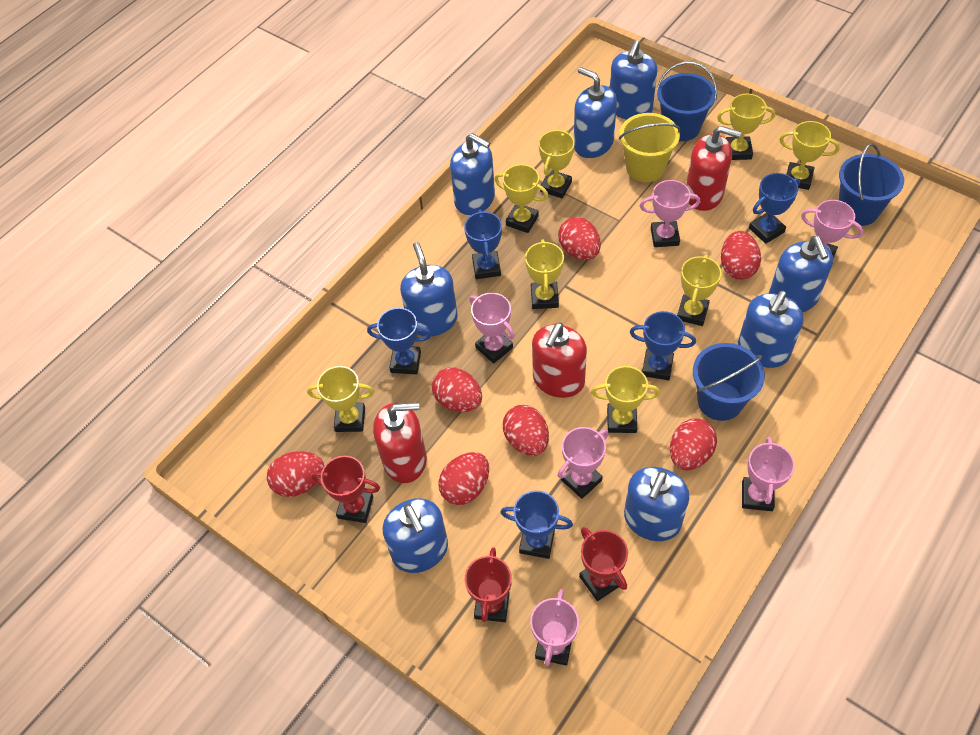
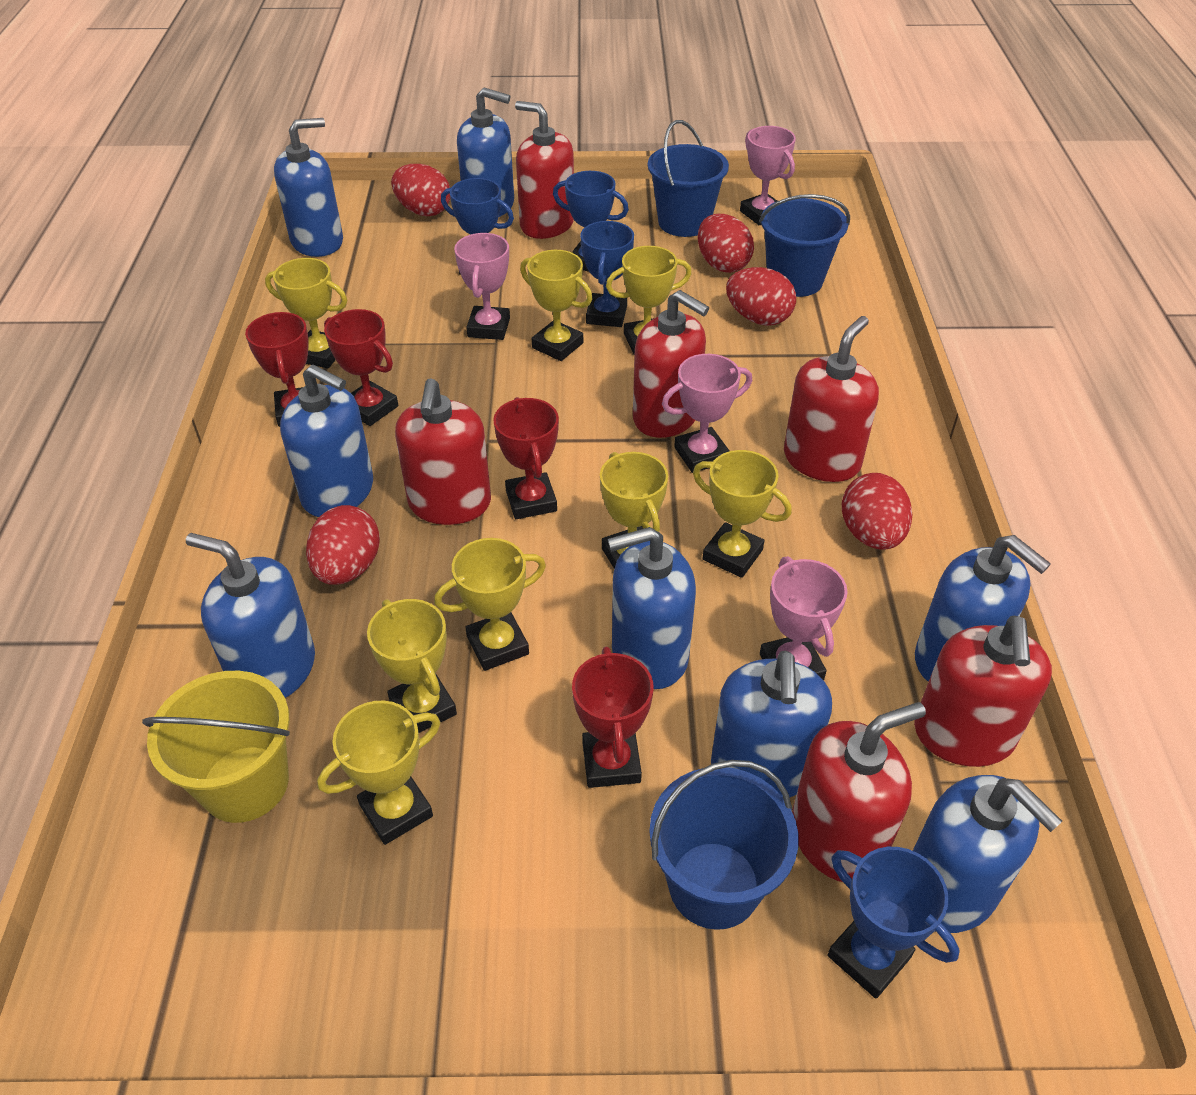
blue trophy: 5 -> 4
pink trophy: 6 -> 4
red egg: 7 -> 5
red soap dispenser: 3 -> 6
red trophy: 3 -> 4

